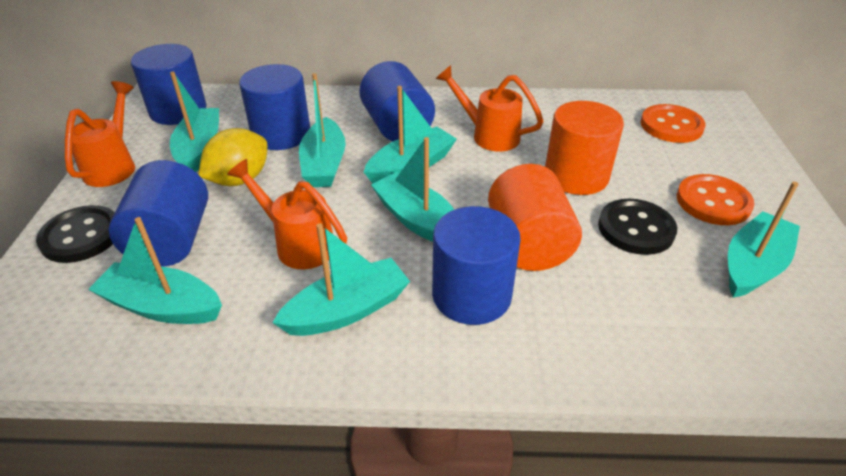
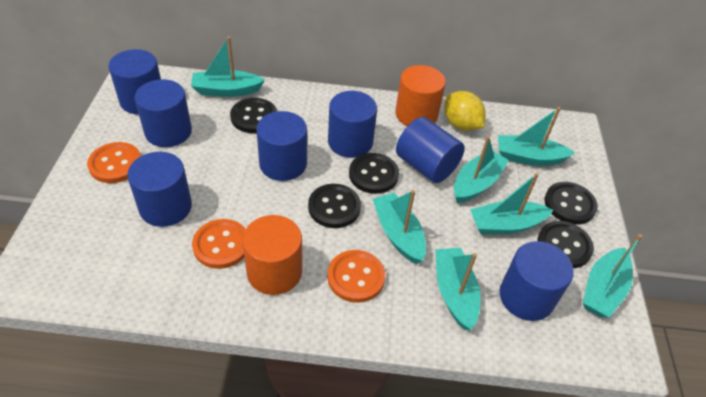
black button: 2 -> 5
blue cylinder: 5 -> 7
orange button: 2 -> 3
orange watering can: 3 -> 0

